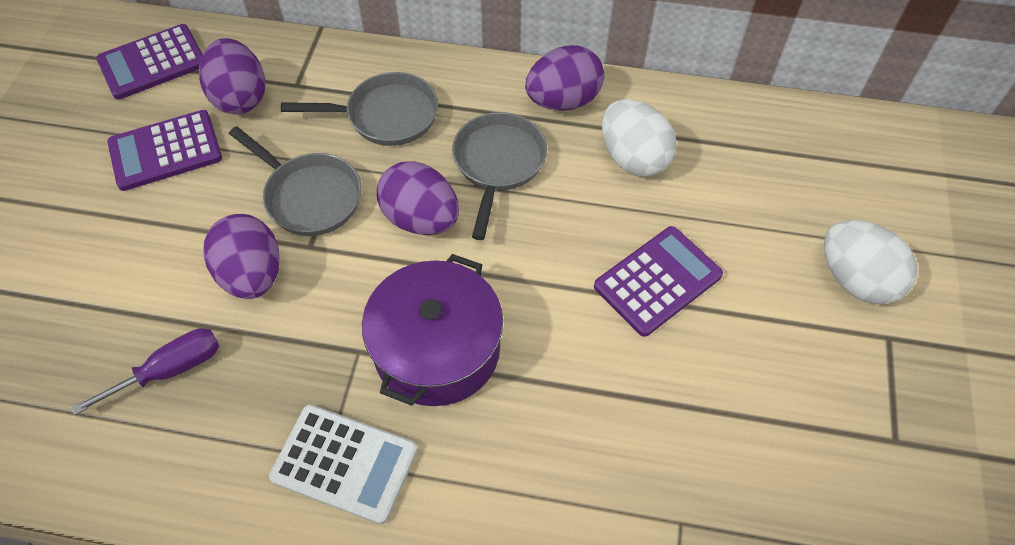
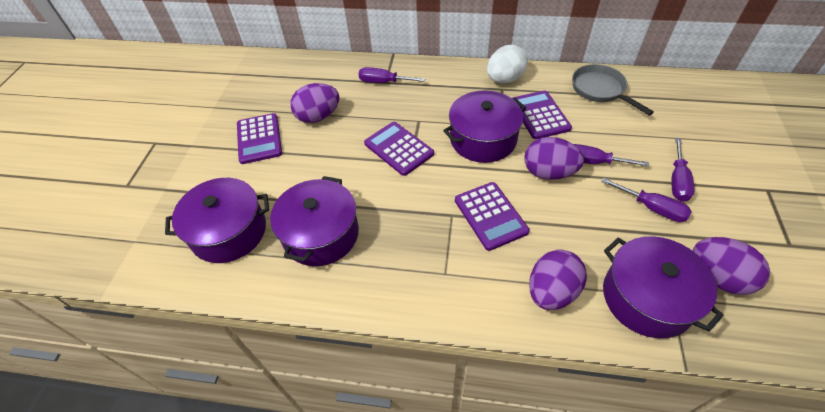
grey pan: 3 -> 1
purple calculator: 3 -> 4
purple pot: 1 -> 4
purple screwdriver: 1 -> 4
white calculator: 1 -> 0
white egg: 2 -> 1

